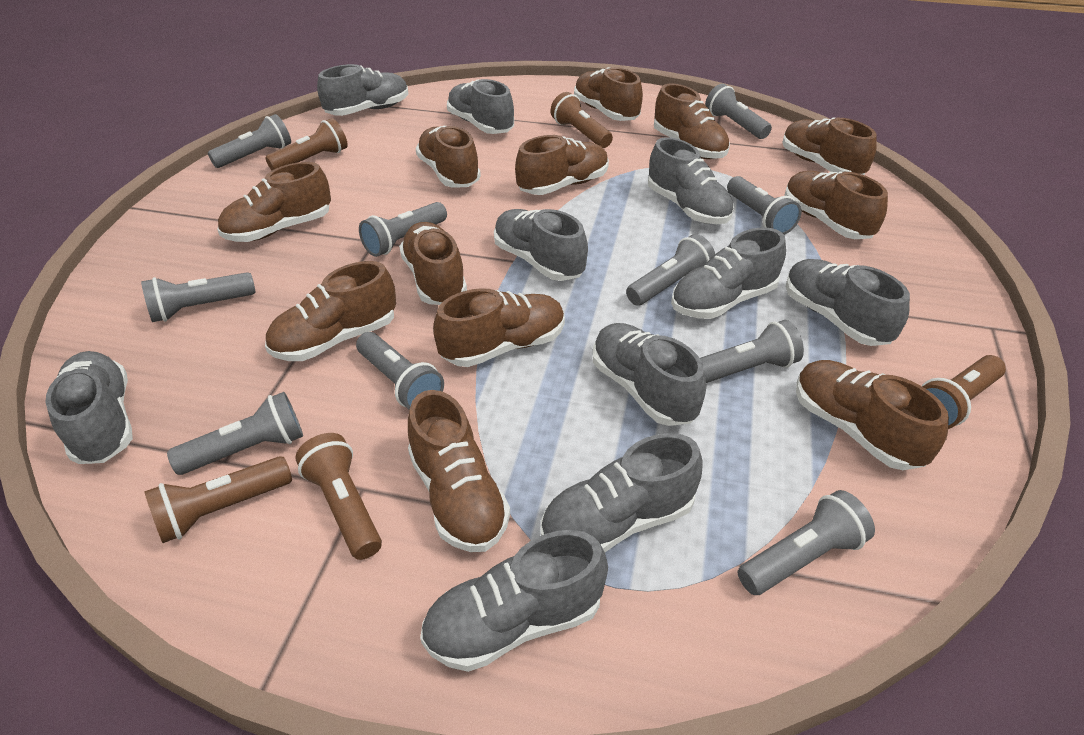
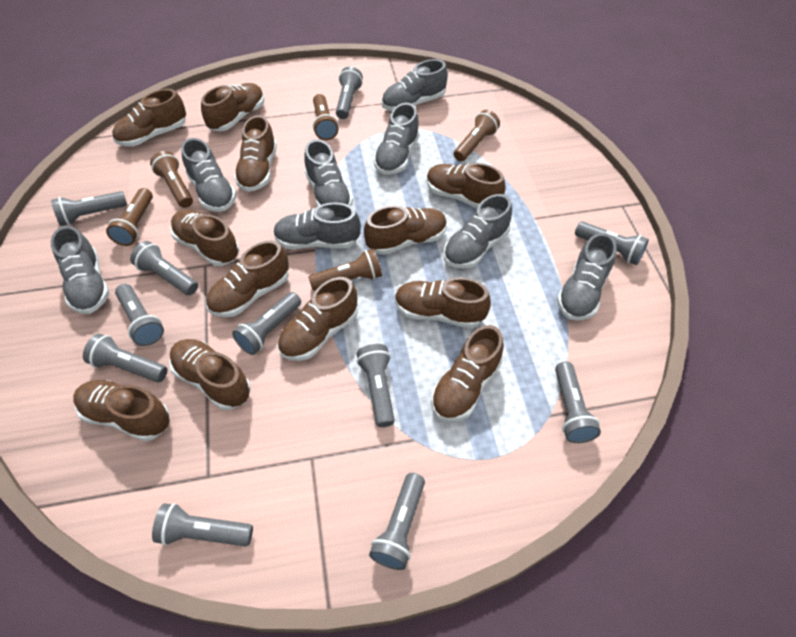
grey flashlight: 10 -> 11
grey shoe: 10 -> 8

